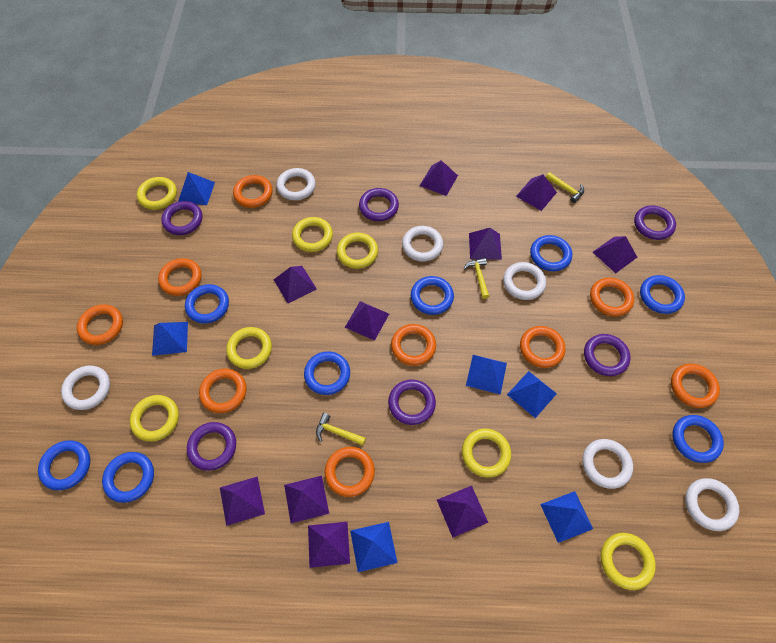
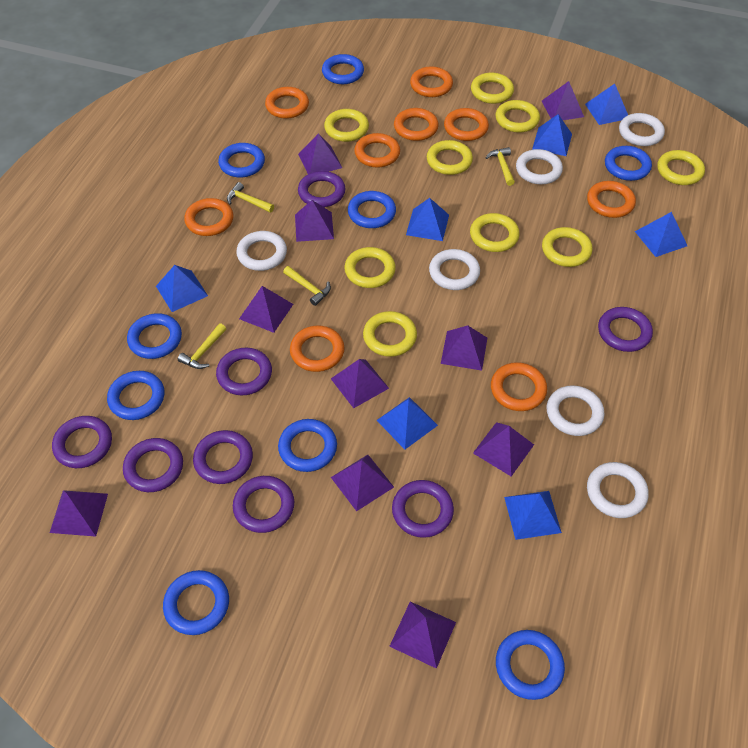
blue pyramid: 6 -> 7
blue ring: 8 -> 9
purple ring: 6 -> 8
yellow hammer: 3 -> 4
yellow ring: 7 -> 9

